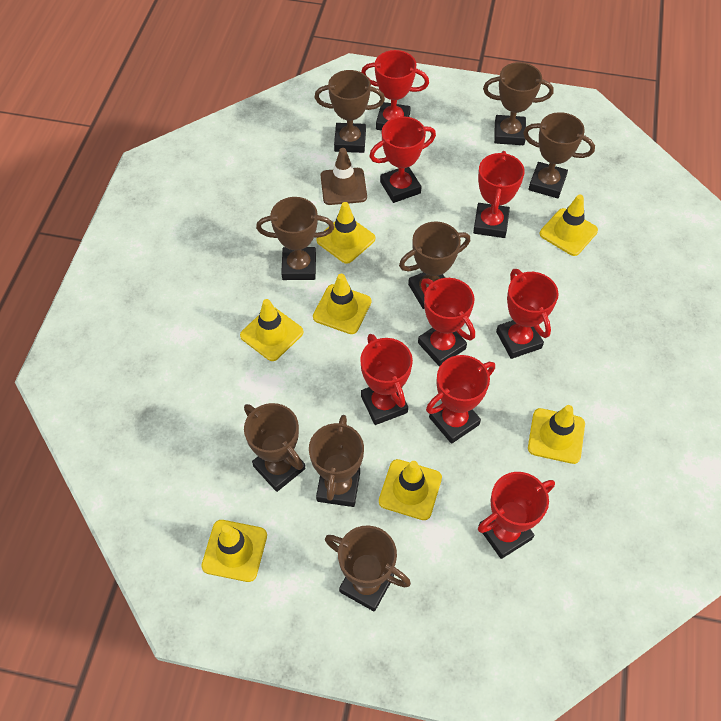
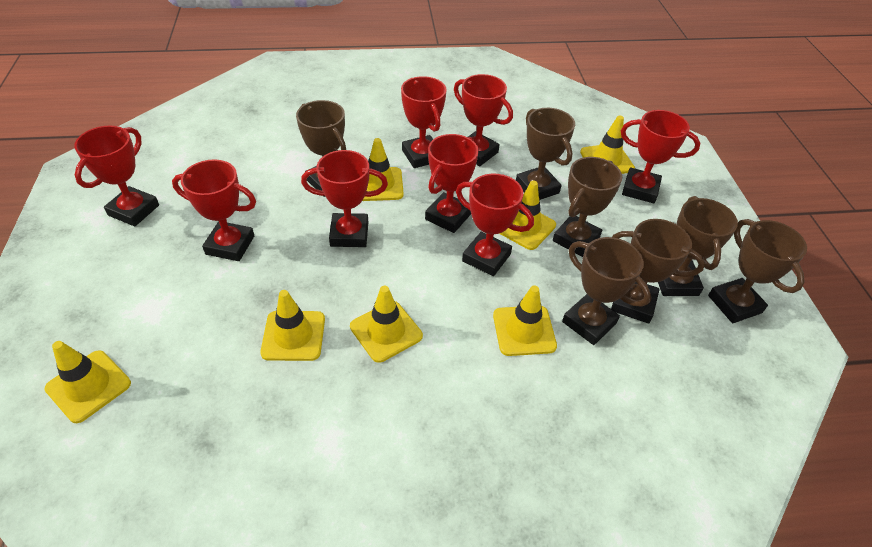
brown traffic cone: 1 -> 0
brown trophy: 8 -> 7

